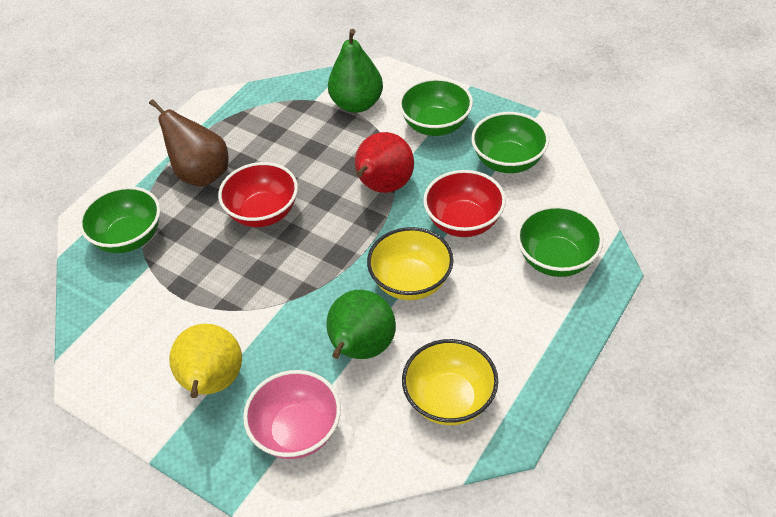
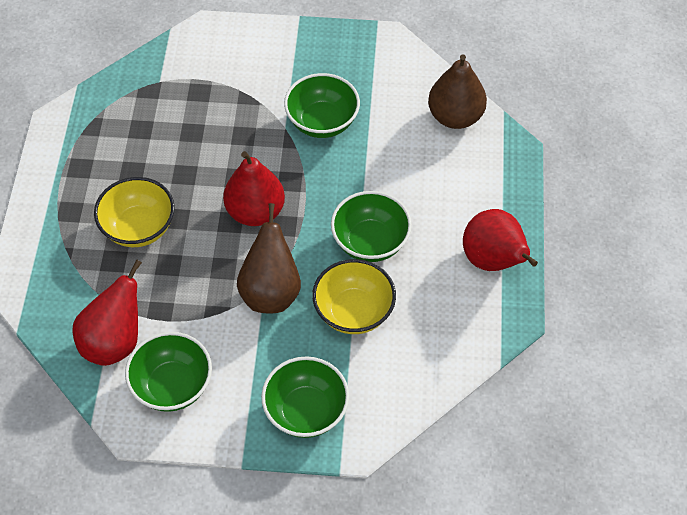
brown pear: 1 -> 2
green pear: 2 -> 0
pink bowl: 1 -> 0
red bowl: 2 -> 0
red pear: 1 -> 3
yellow pear: 1 -> 0

